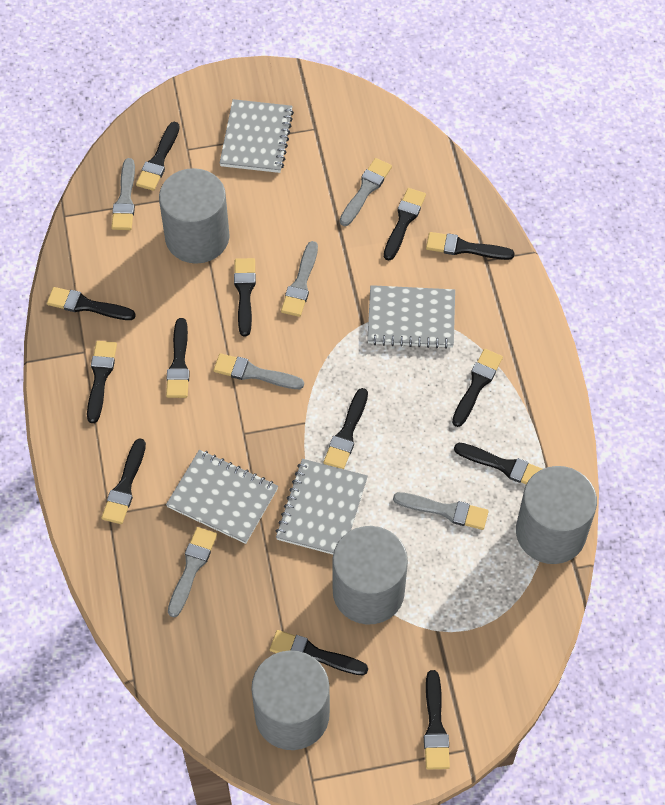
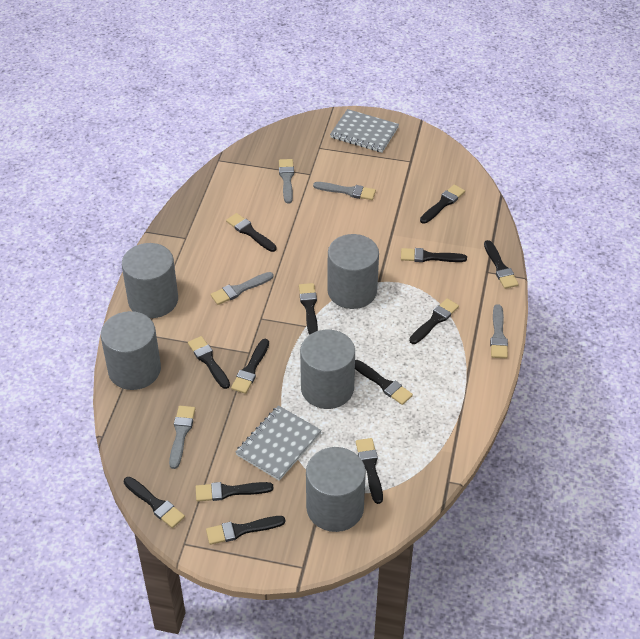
grey brush: 6 -> 5
grey cylinder: 4 -> 5
grey notebook: 4 -> 2

